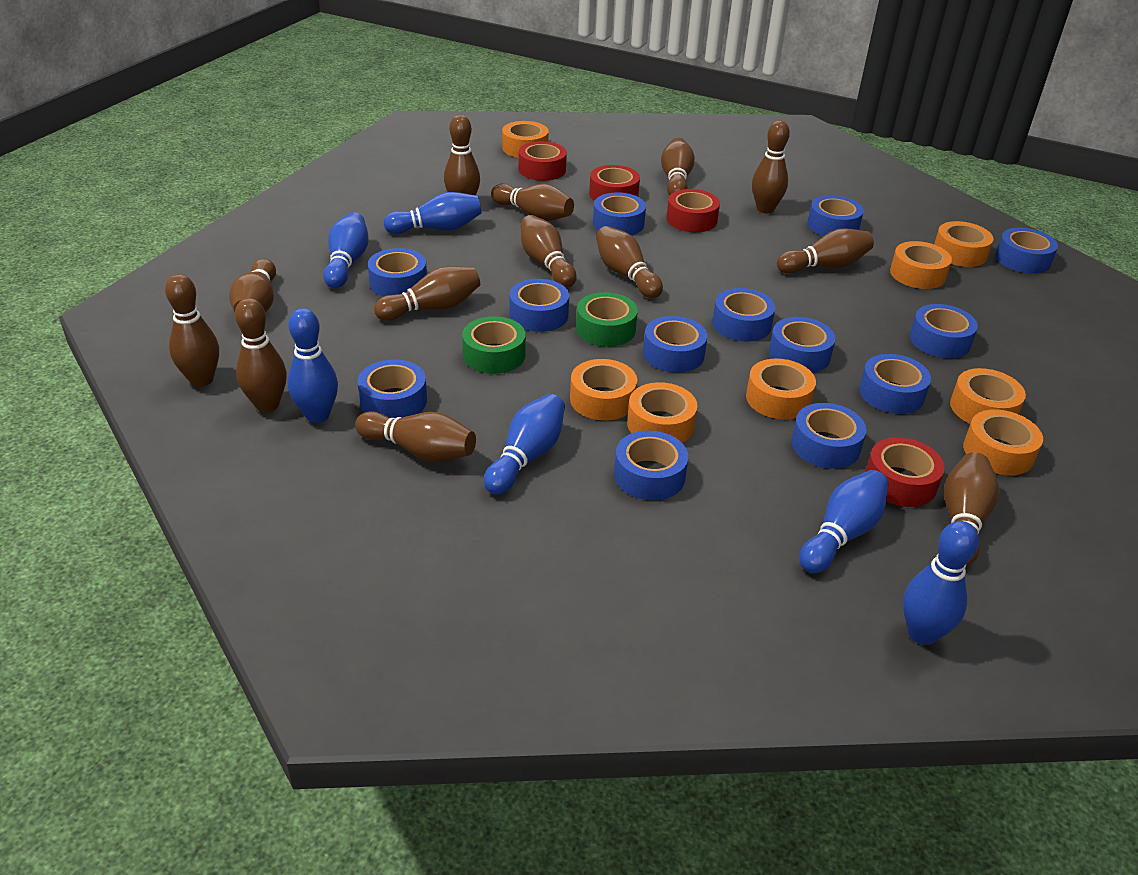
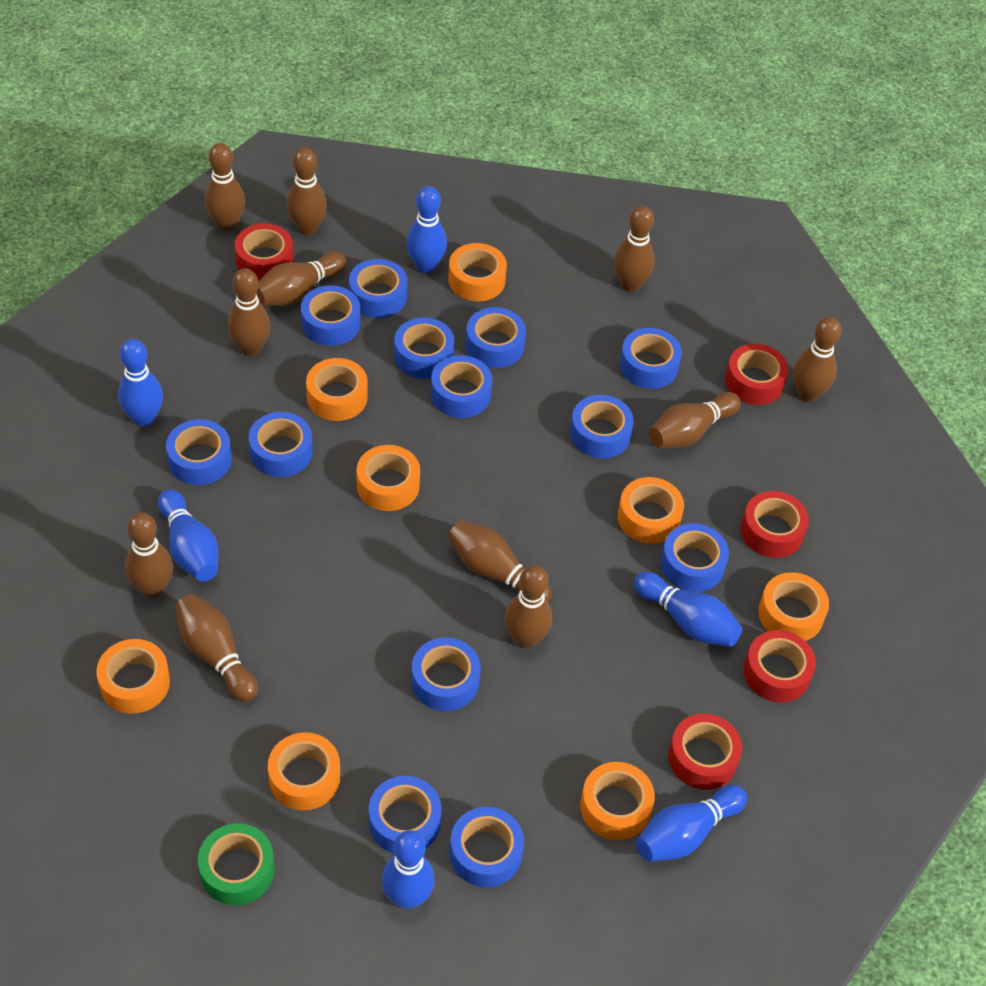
brown bowling pin: 13 -> 11
green tape: 2 -> 1
red tape: 4 -> 5

